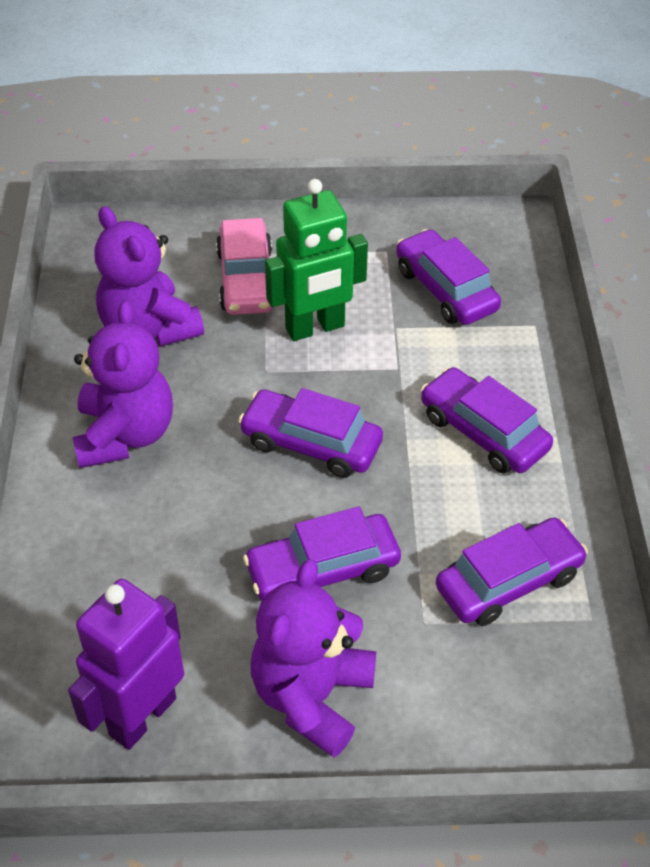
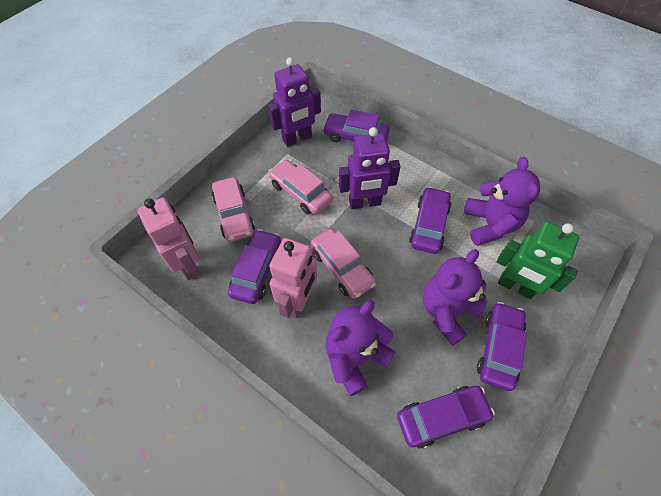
pink car: 1 -> 3
pink robot: 0 -> 2
purple robot: 1 -> 2

